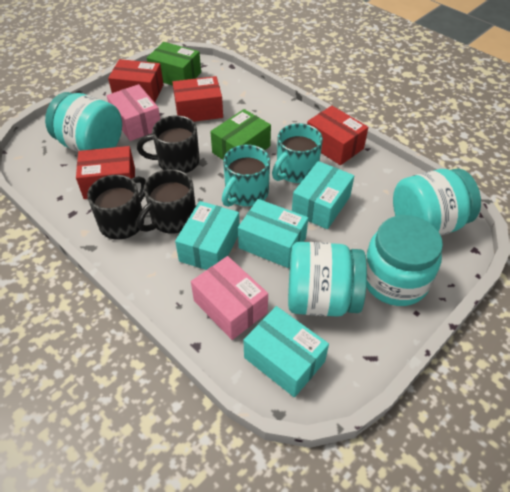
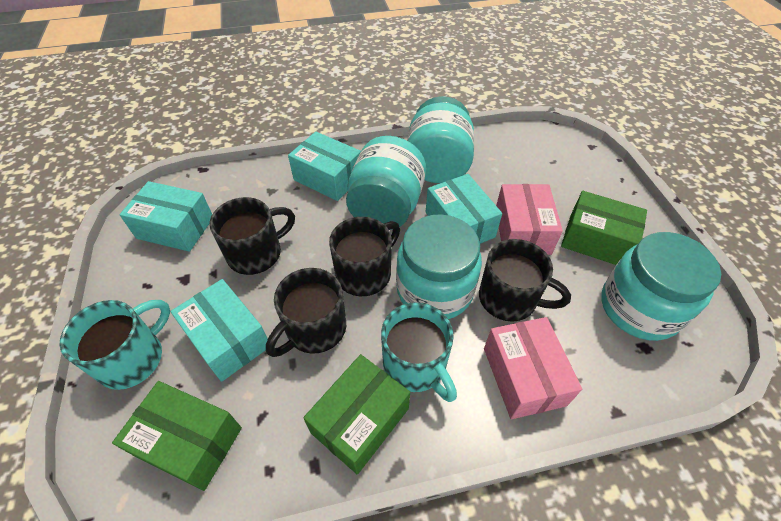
black mug: 3 -> 4
green box: 2 -> 3
red box: 4 -> 0

